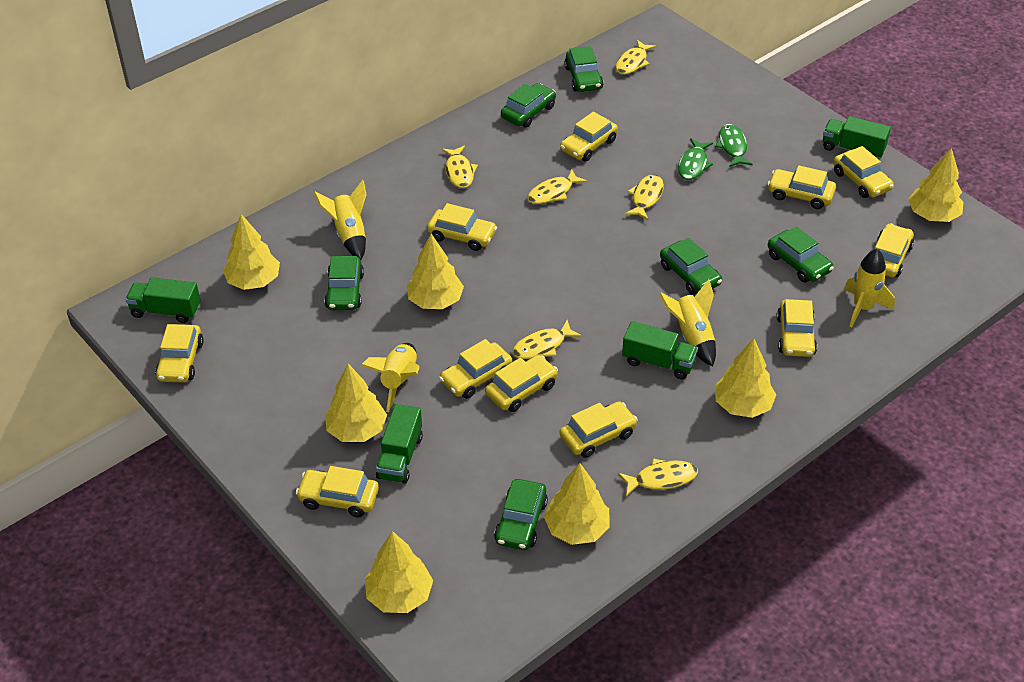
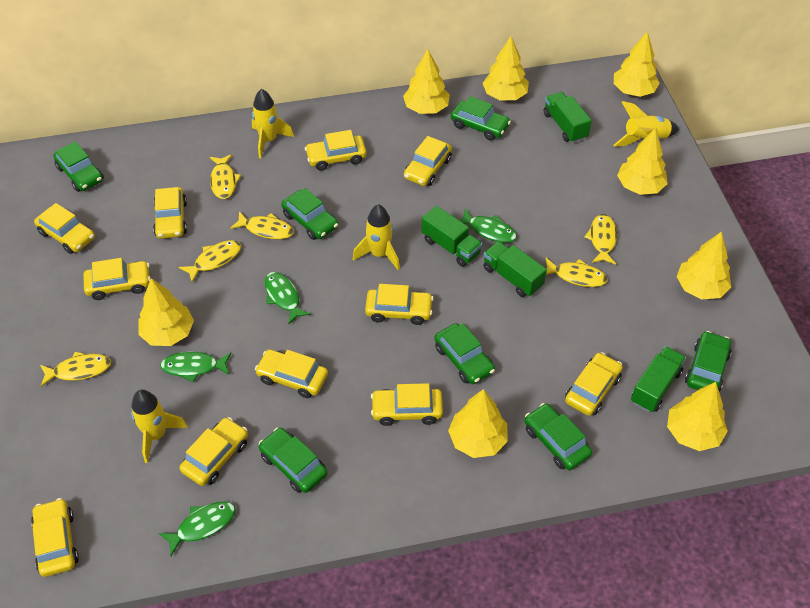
green car: 6 -> 7
green fish: 2 -> 4
yellow tree: 7 -> 8

